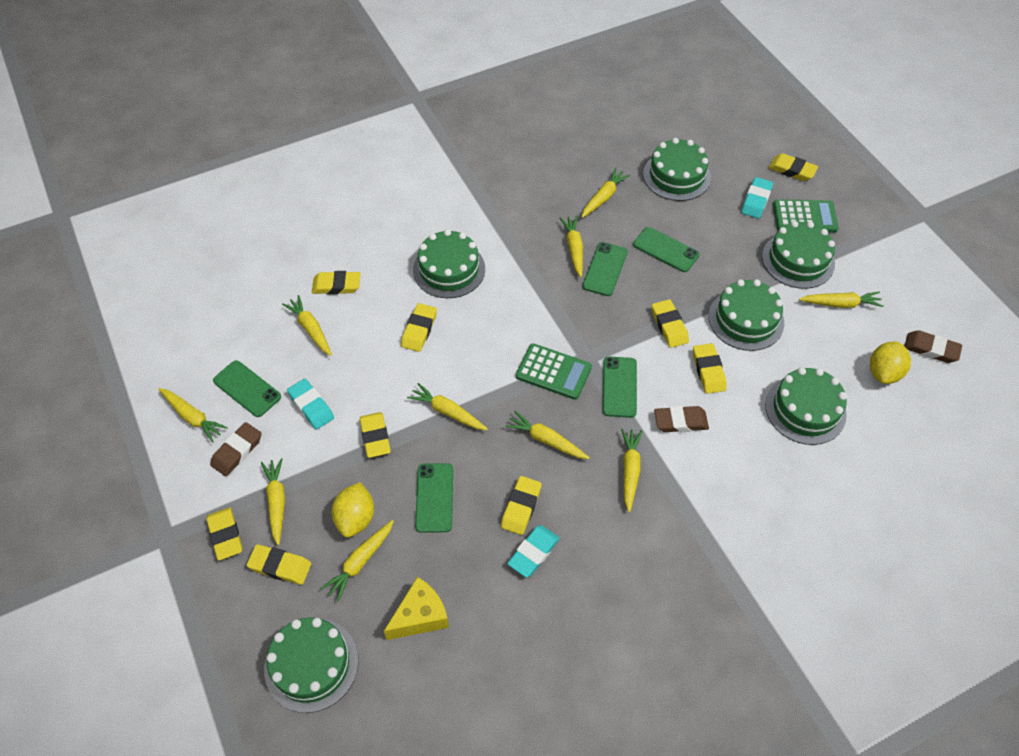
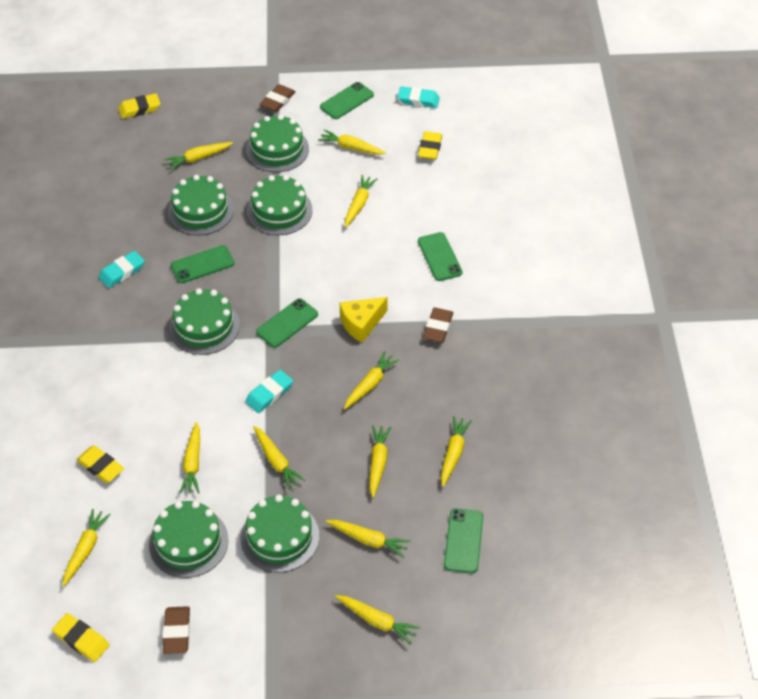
green calculator: 2 -> 0
yellow carrot: 10 -> 11
yellow eraser: 9 -> 4
yellow lemon: 2 -> 0

